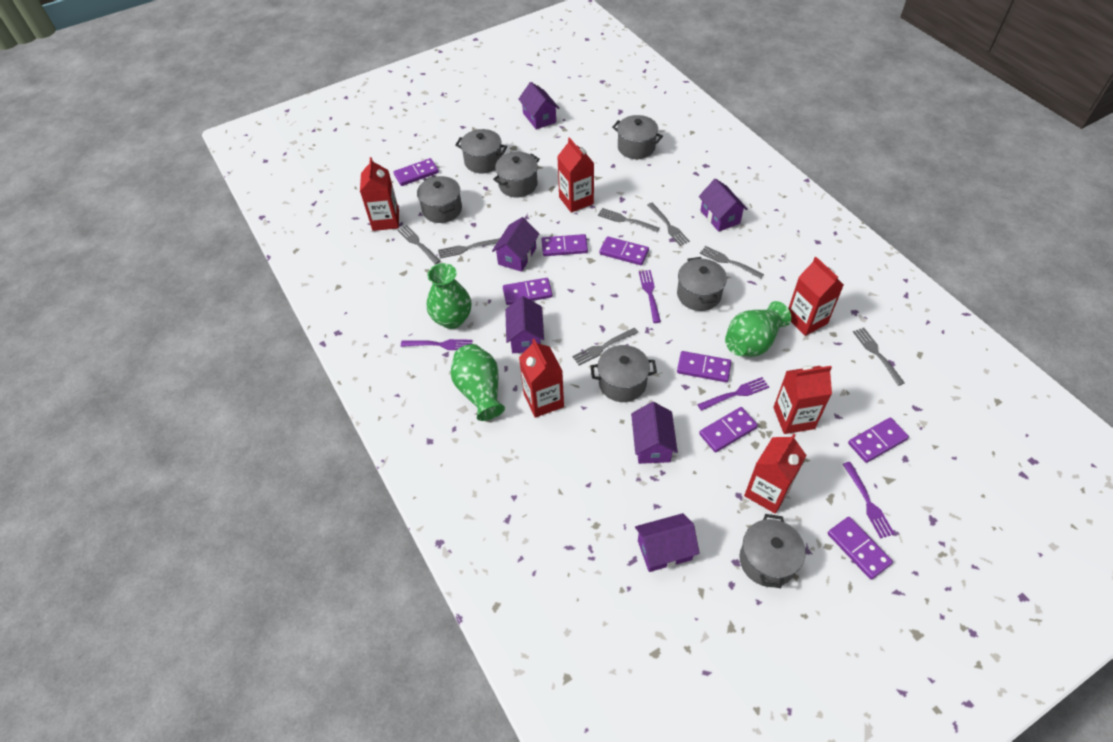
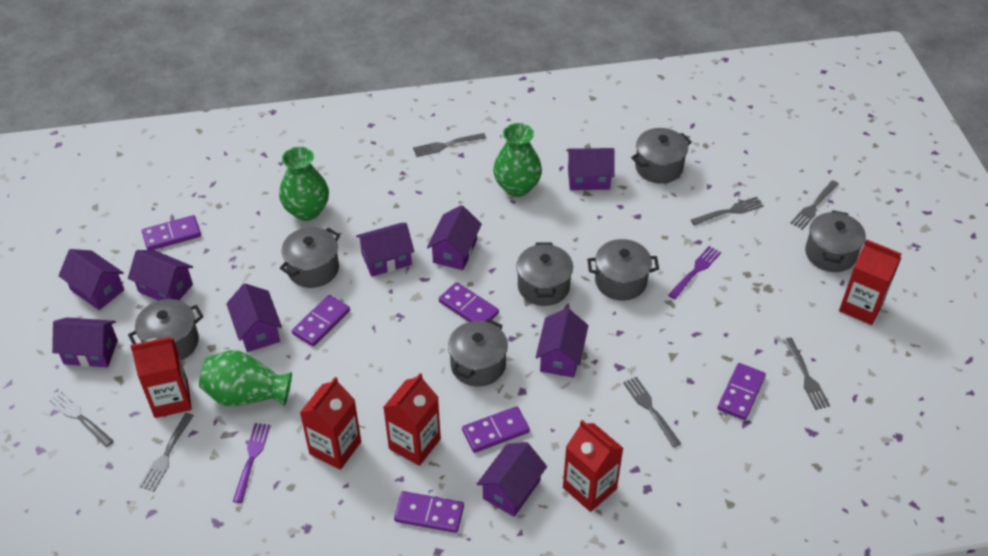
purple domino: 8 -> 6
purple fork: 4 -> 2
purple house: 6 -> 9
red carton: 6 -> 5

